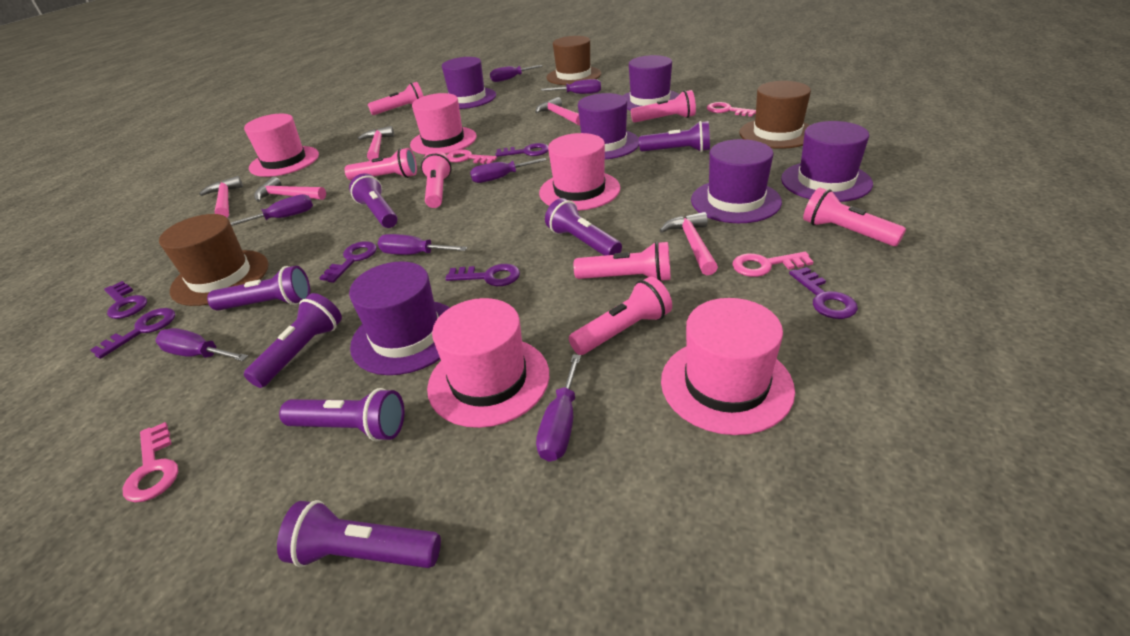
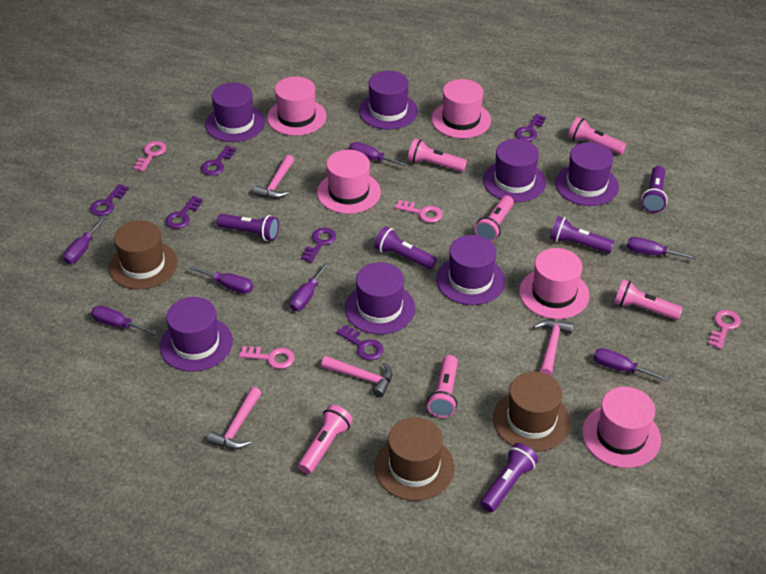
pink flashlight: 7 -> 6
pink hammer: 5 -> 4
purple flashlight: 7 -> 5
purple hat: 6 -> 7

